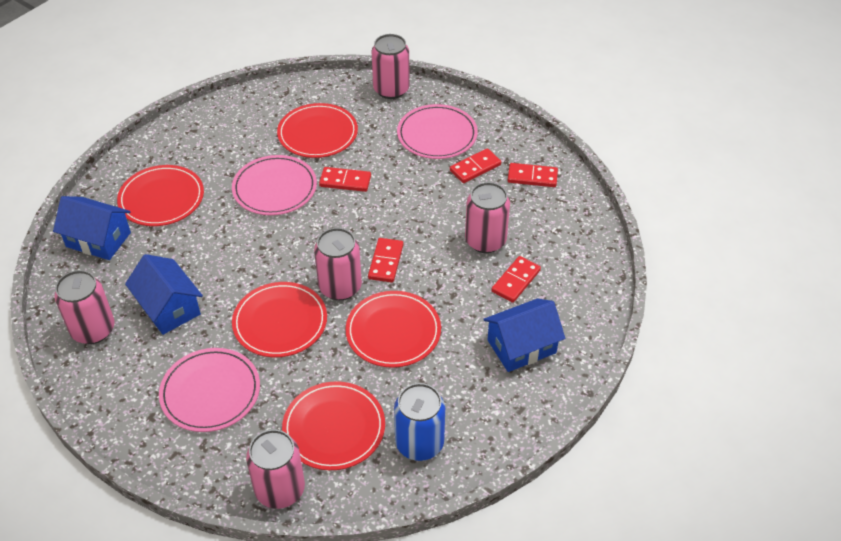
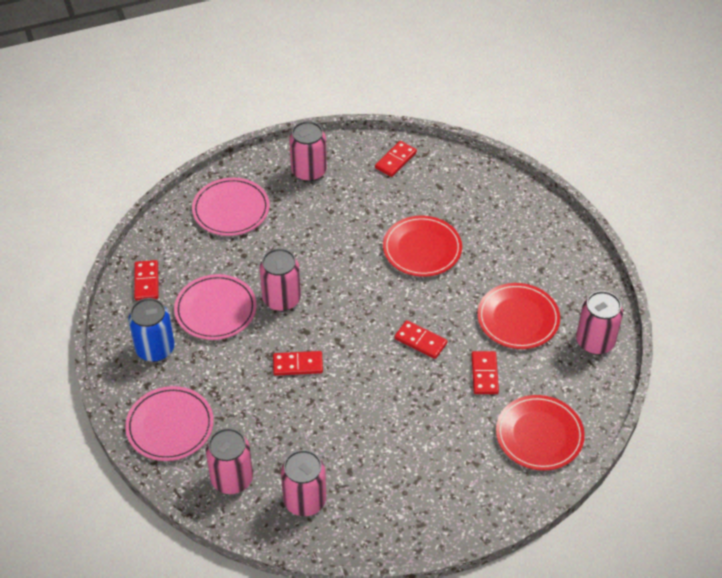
blue house: 3 -> 0
red plate: 5 -> 3

